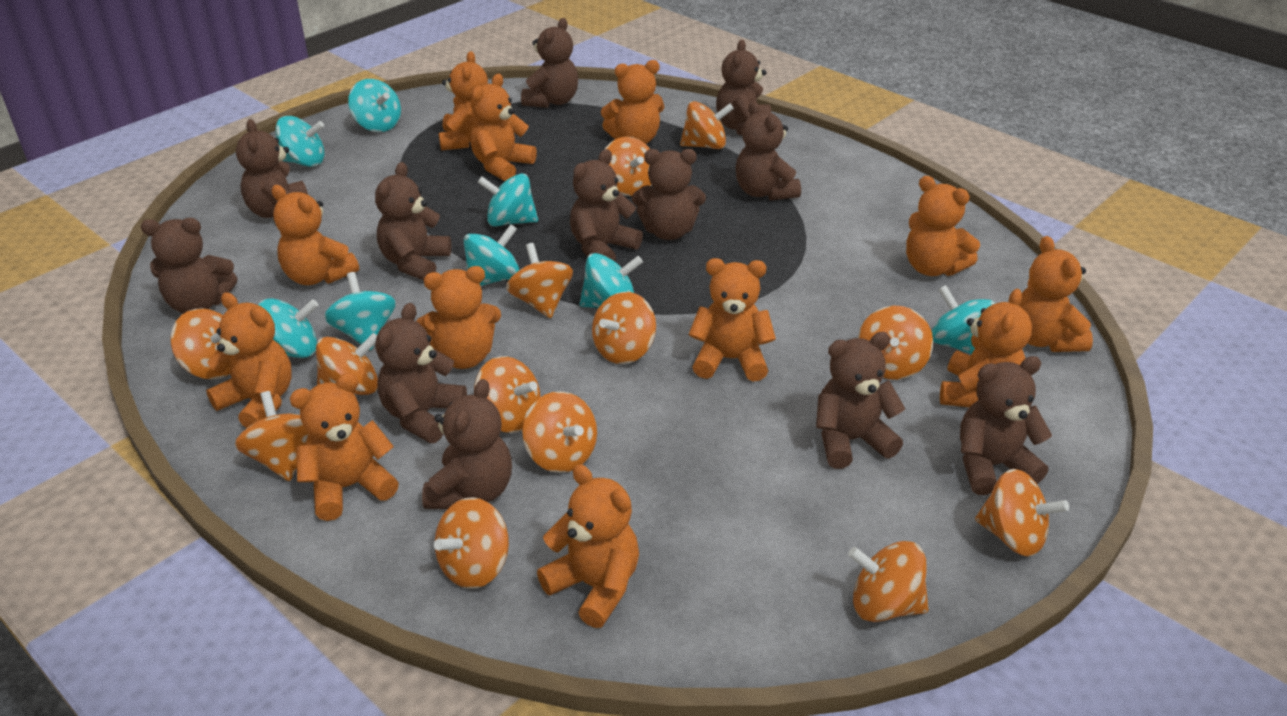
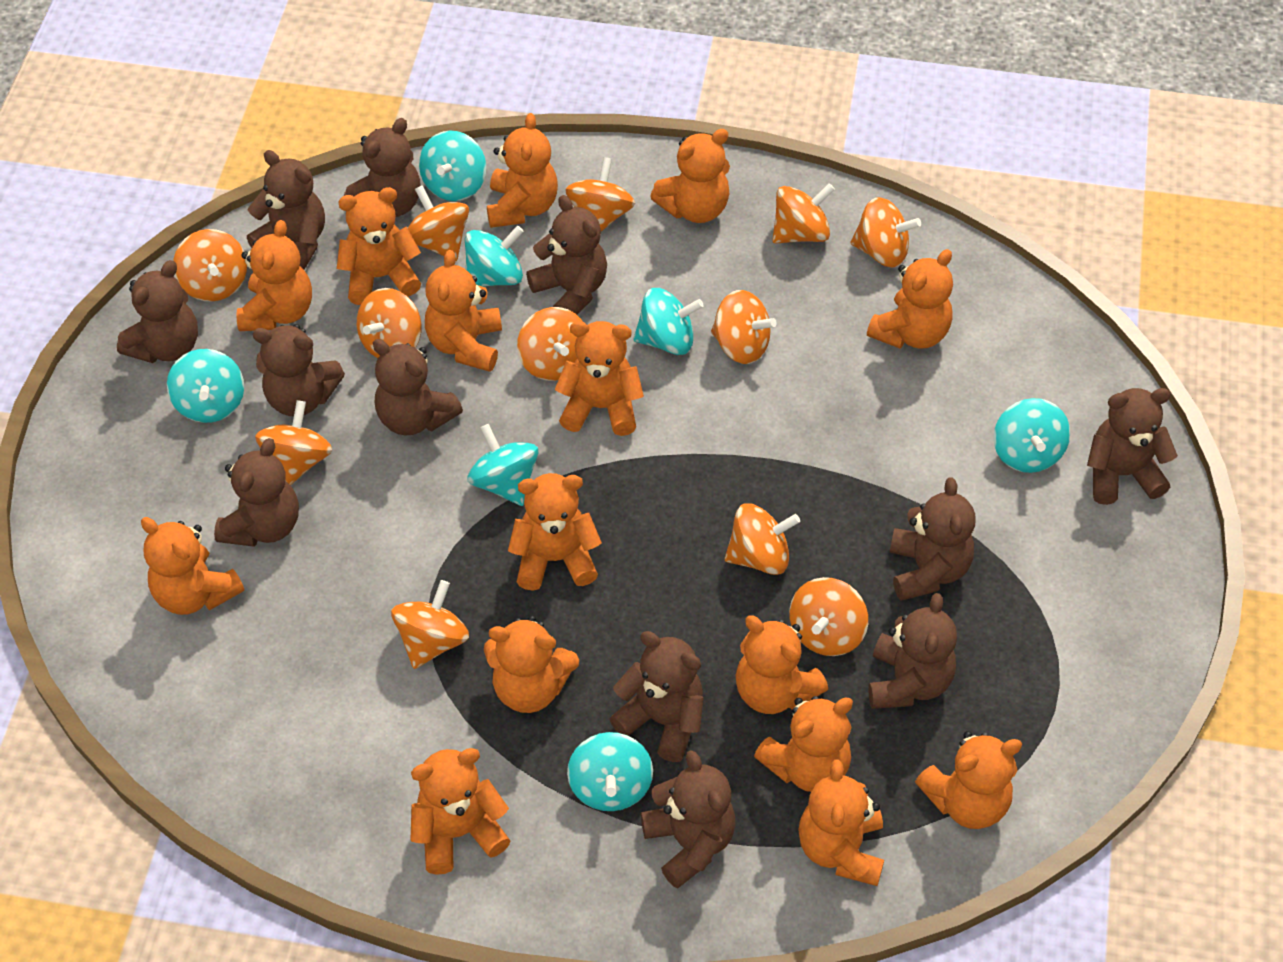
orange spinning top: 13 -> 12
orange teddy bear: 12 -> 15
turquoise spinning top: 8 -> 7

